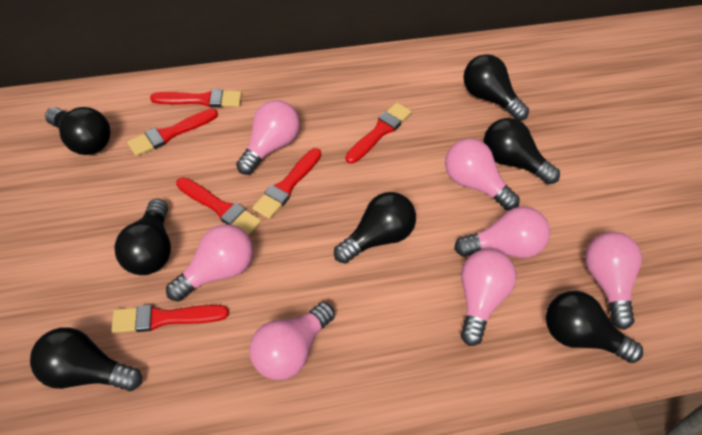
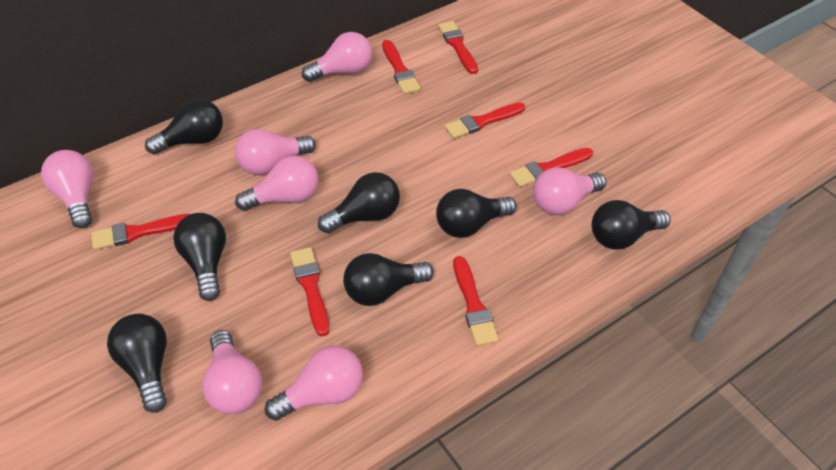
red brush: 6 -> 7

